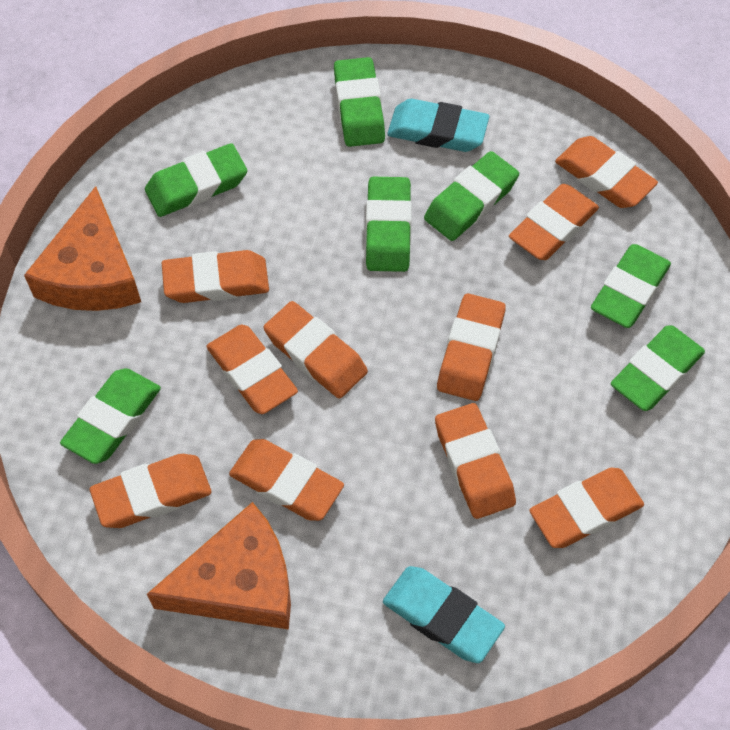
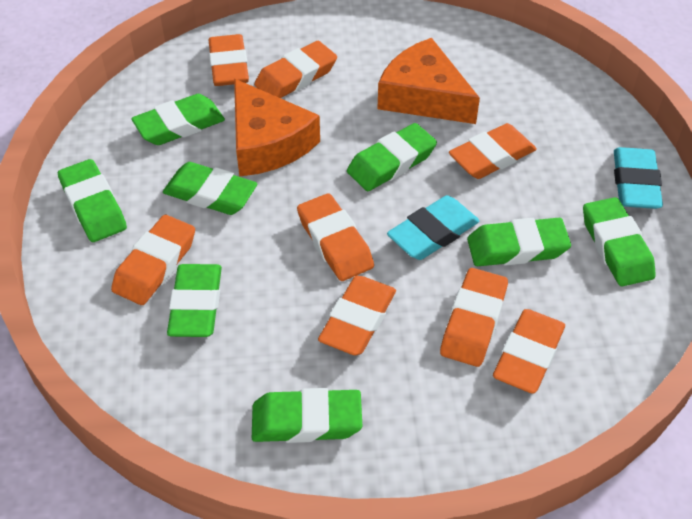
green eraser: 7 -> 8
orange eraser: 10 -> 8

